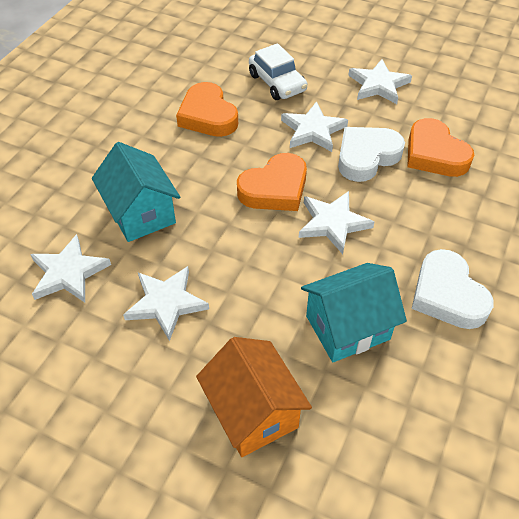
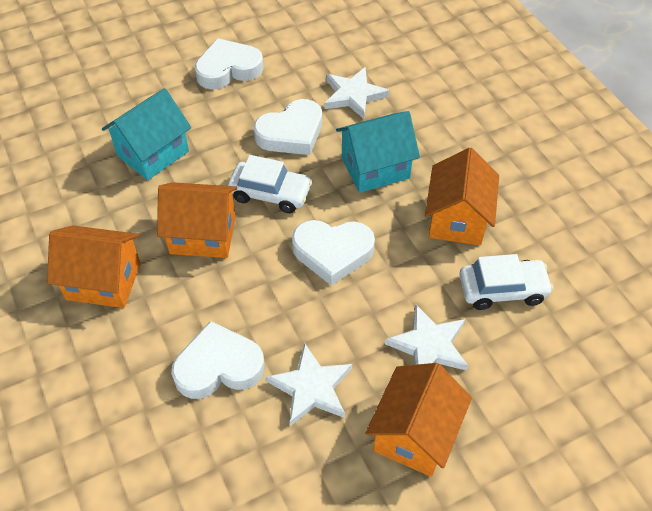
orange heart: 3 -> 0
orange house: 1 -> 4
white car: 1 -> 2
white heart: 2 -> 4
white star: 5 -> 3

